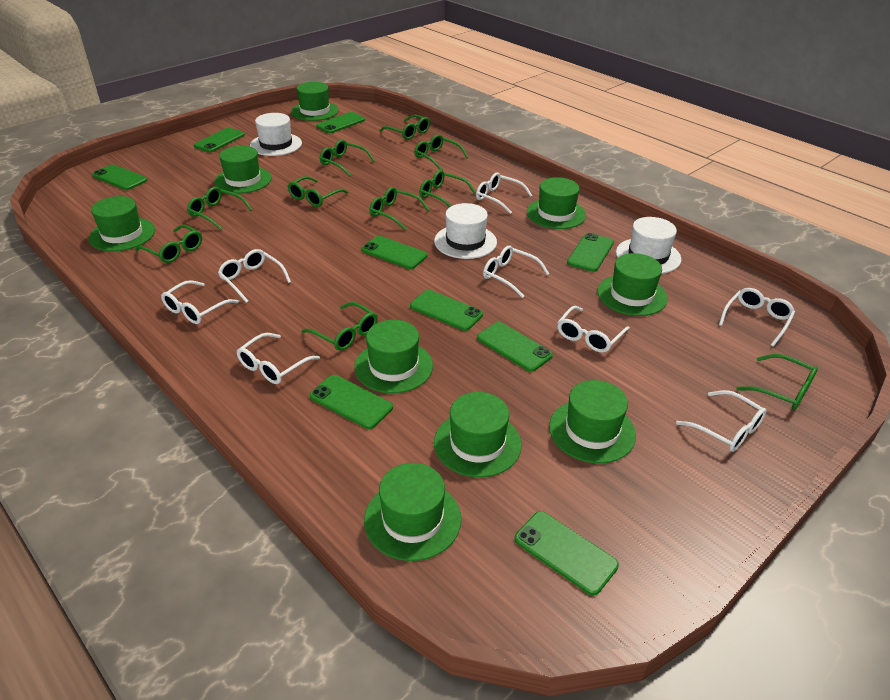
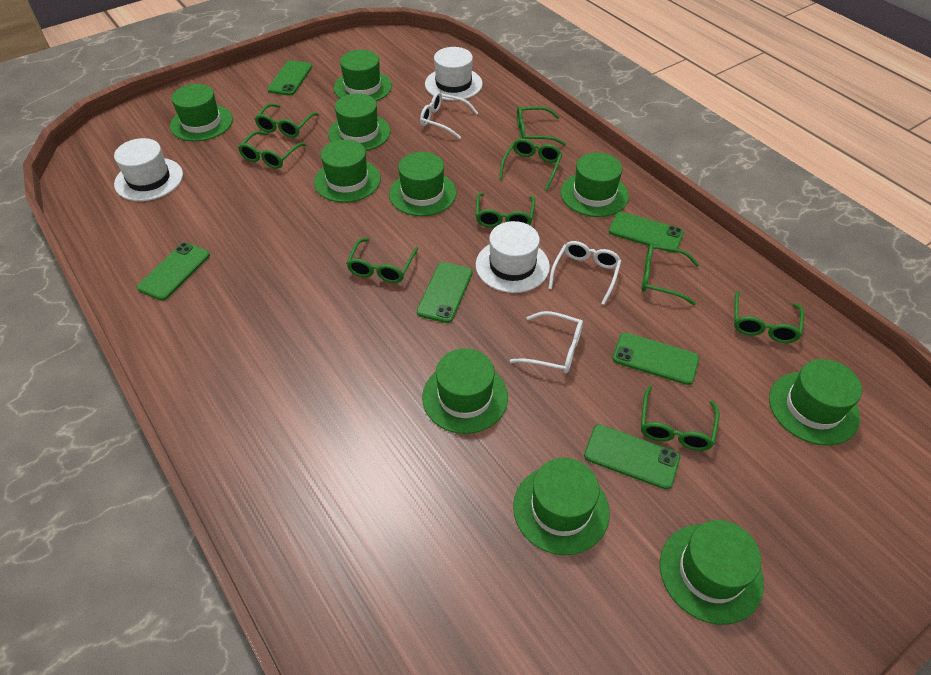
green glasses: 10 -> 9
green hat: 9 -> 10
green phone: 9 -> 6
white glasses: 8 -> 3

